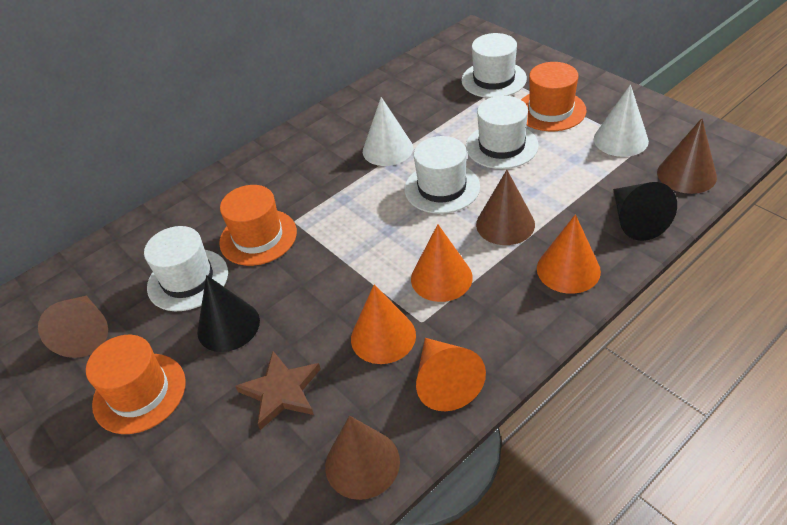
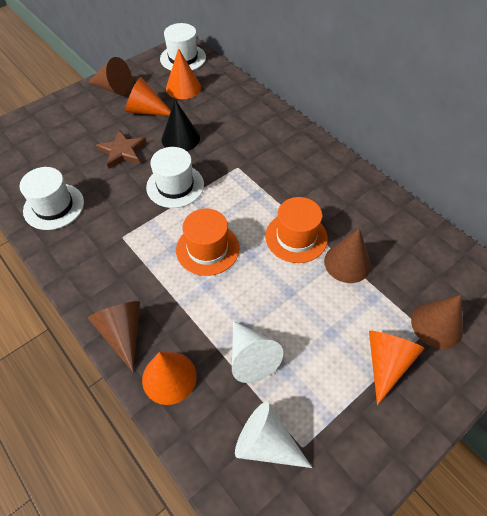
black cone: 2 -> 1
orange hat: 3 -> 2
white hat: 4 -> 3

